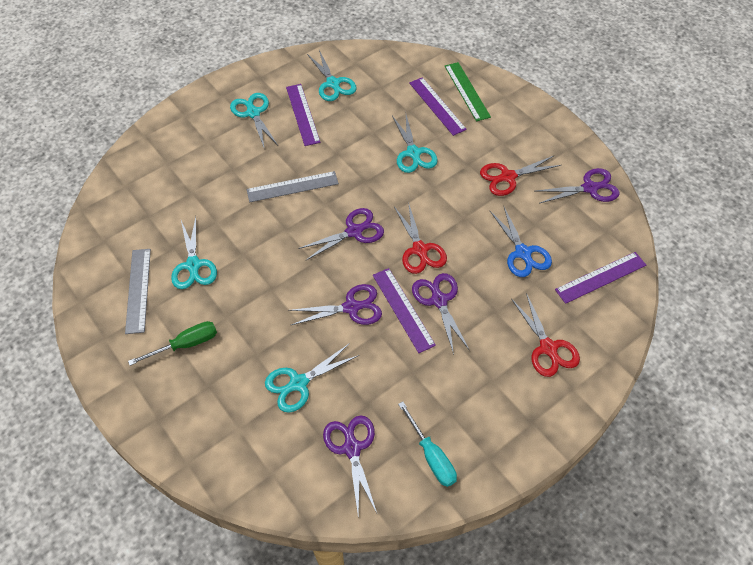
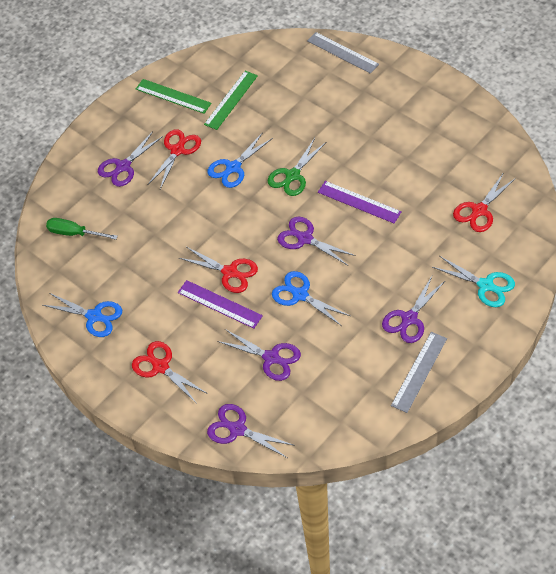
blue scissors: 1 -> 3
green ruler: 1 -> 2
green scissors: 0 -> 1
purple ruler: 4 -> 2
red scissors: 3 -> 4
turquoise scissors: 5 -> 1
turquoise screwdriver: 1 -> 0

